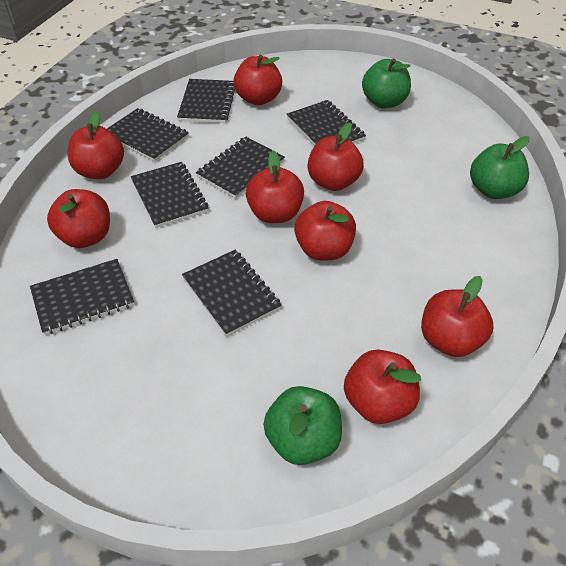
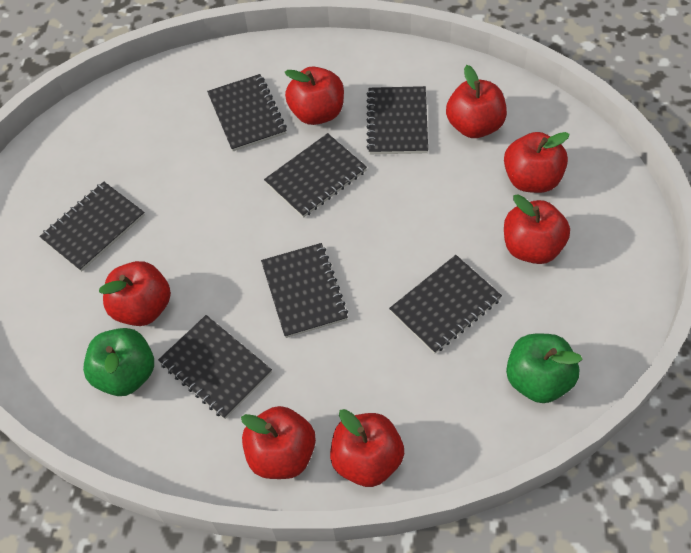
green apple: 3 -> 2
red apple: 8 -> 7

